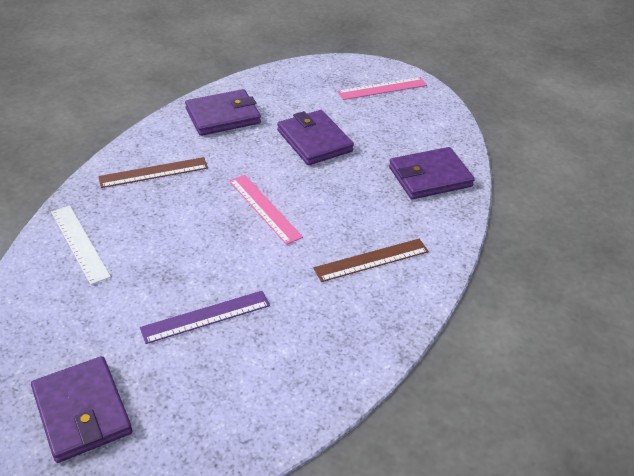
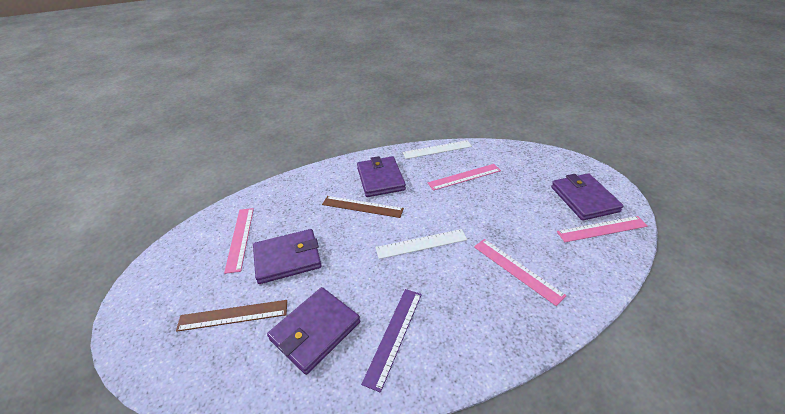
pink ruler: 2 -> 4
white ruler: 1 -> 2

